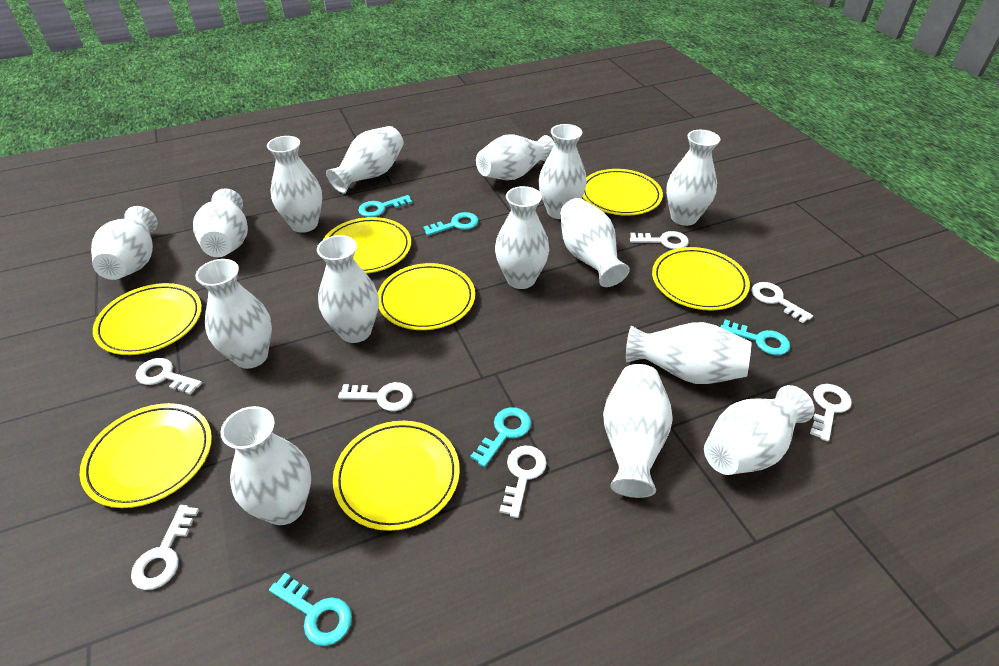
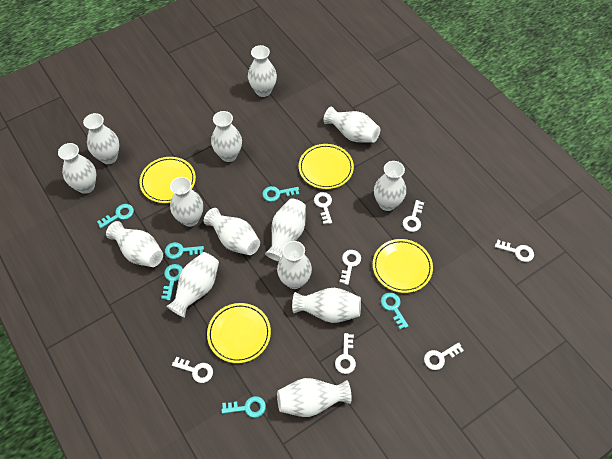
turquoise key: 5 -> 6
white vase: 15 -> 14
yellow plate: 7 -> 4

